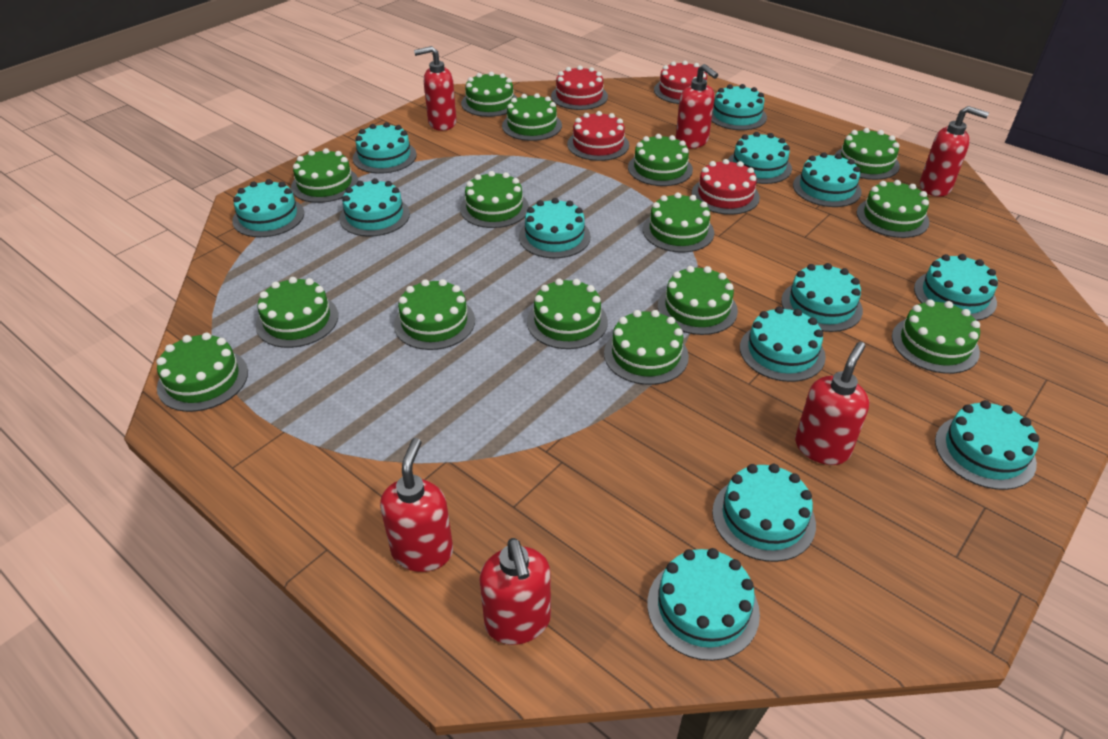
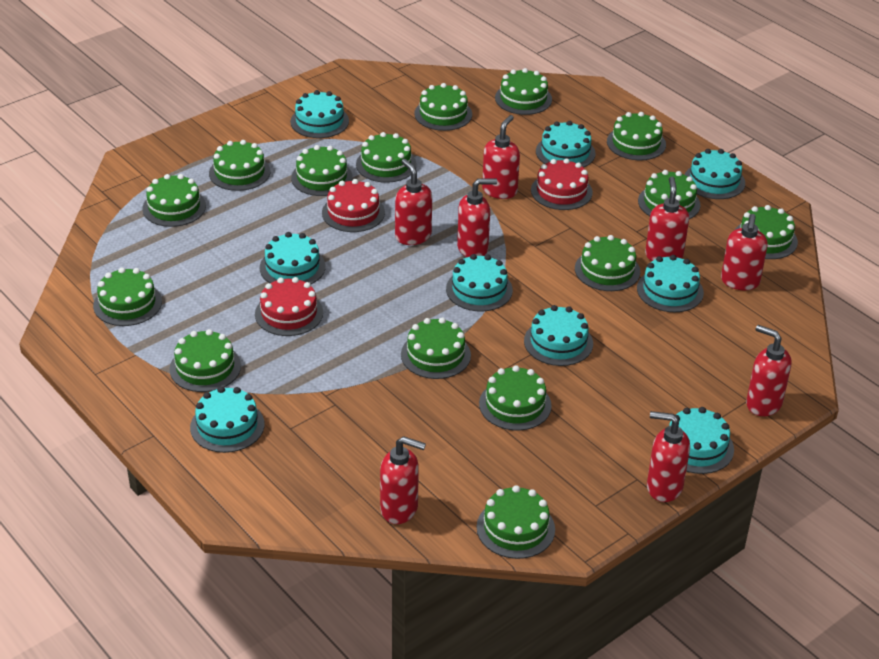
red cake: 4 -> 3
red soap dispenser: 6 -> 8
turquoise cake: 13 -> 9

